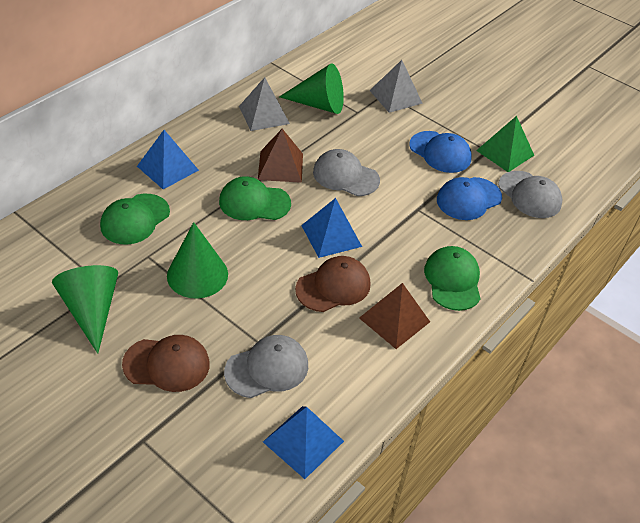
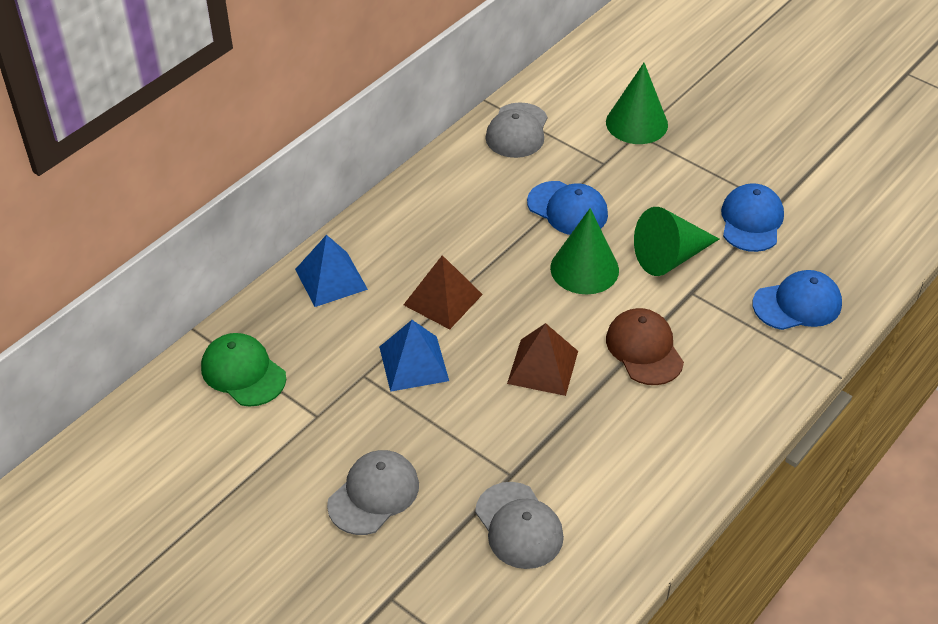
blue cap: 2 -> 3
blue pyramid: 3 -> 2
brown cap: 2 -> 1
green cap: 3 -> 1
green pyramid: 1 -> 0
grey pyramid: 2 -> 0

